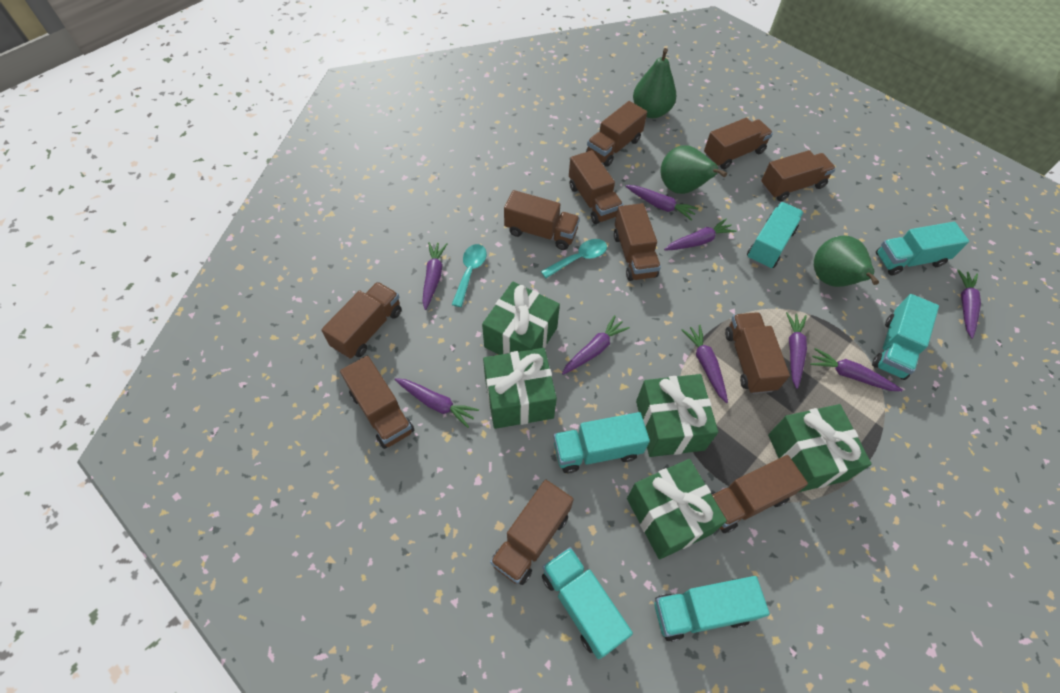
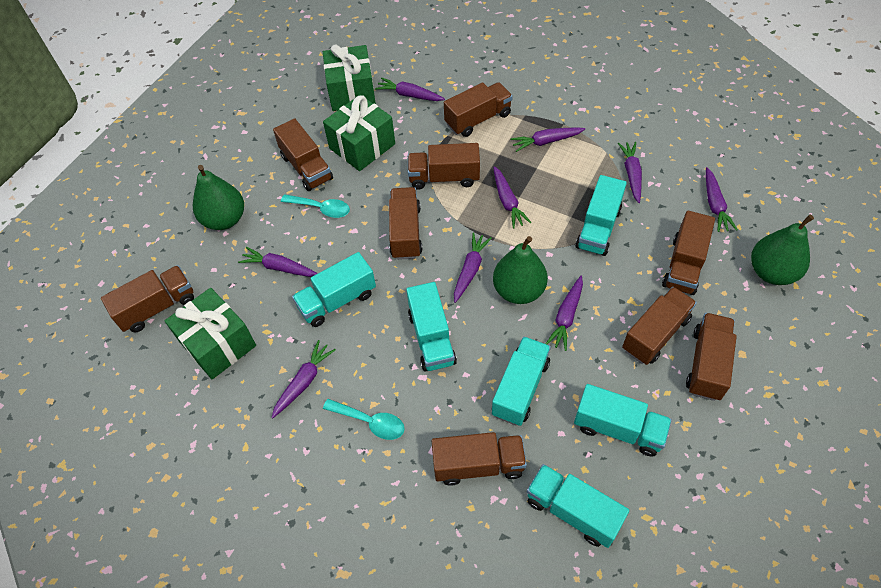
brown truck: 11 -> 9
green gift: 5 -> 3

